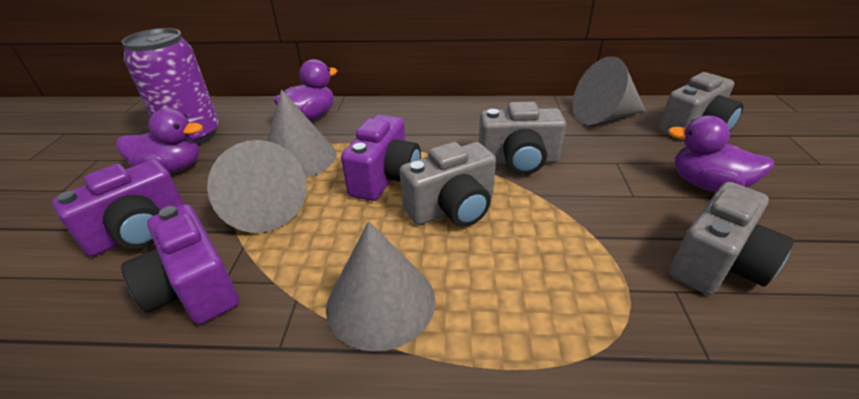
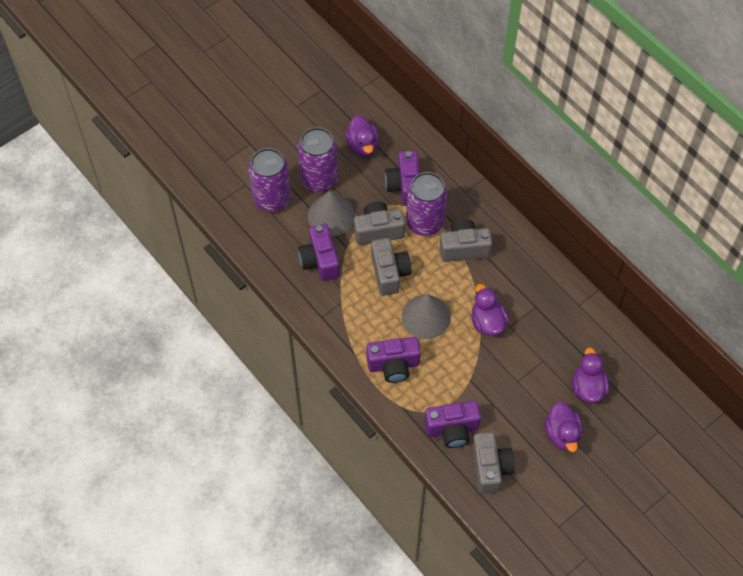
grey cone: 4 -> 2
purple camera: 3 -> 4
purple can: 1 -> 3
purple duck: 3 -> 4

